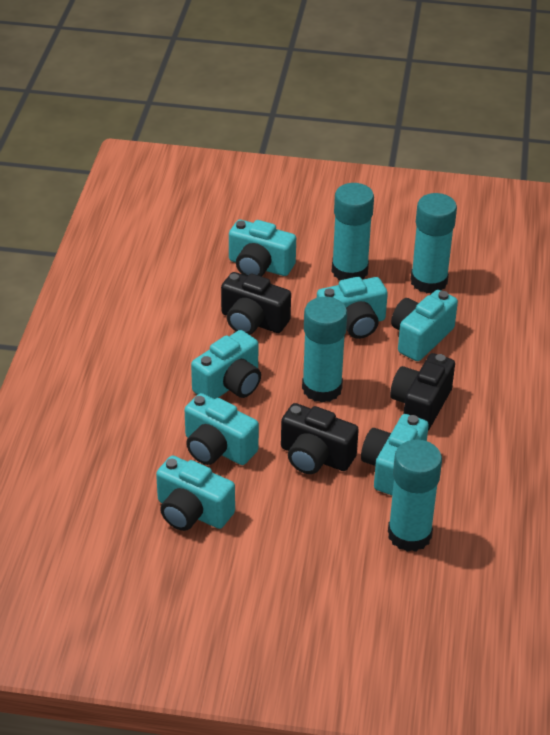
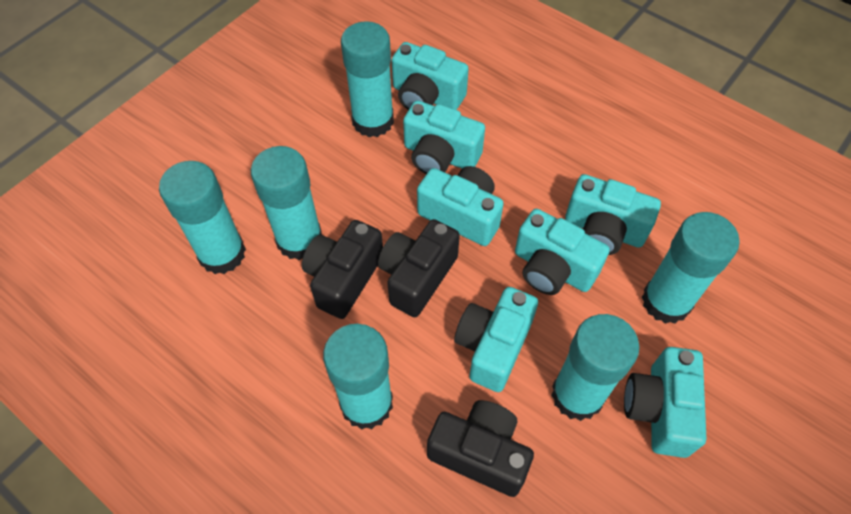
turquoise glue stick: 4 -> 6

